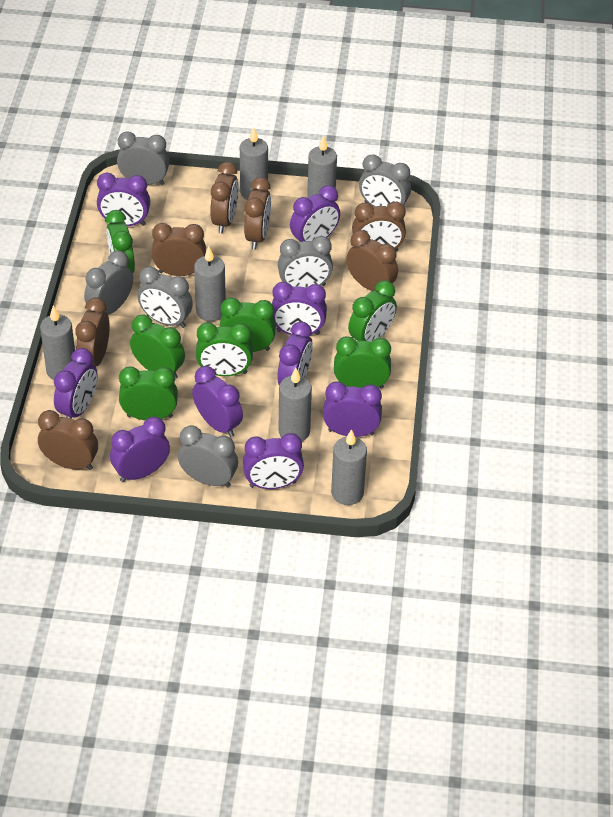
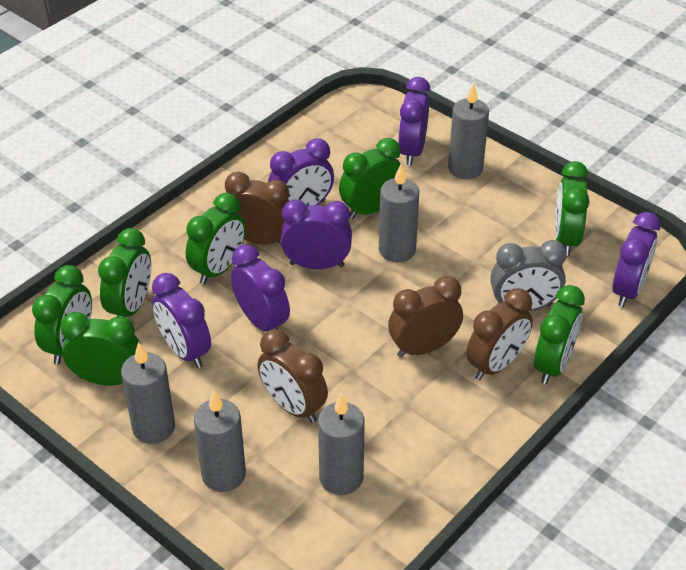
brown clock: 7 -> 4
grey candle: 6 -> 5
grey clock: 6 -> 1
purple clock: 9 -> 6

